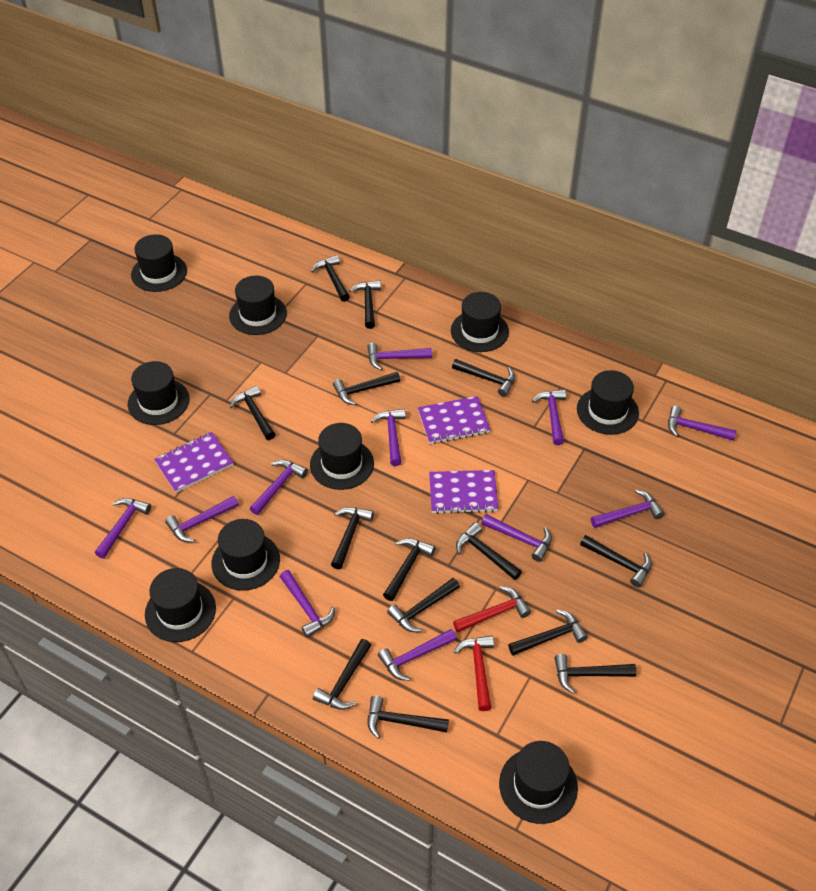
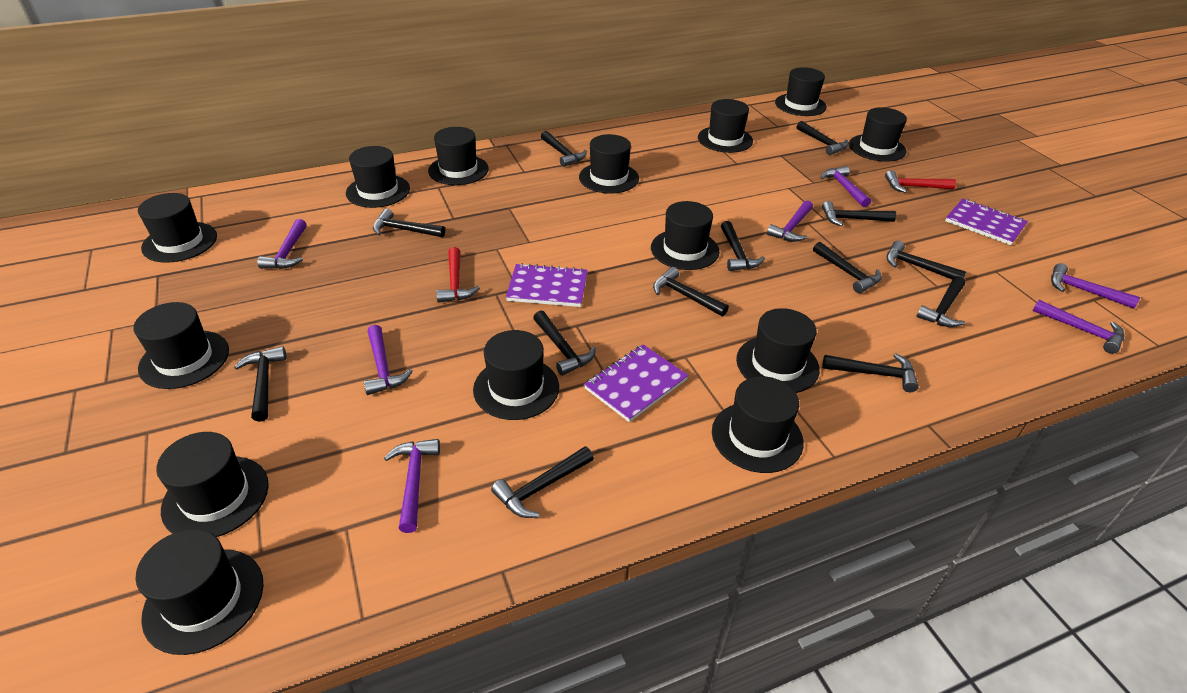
black hammer: 14 -> 13
black hat: 9 -> 14
purple hammer: 11 -> 7

